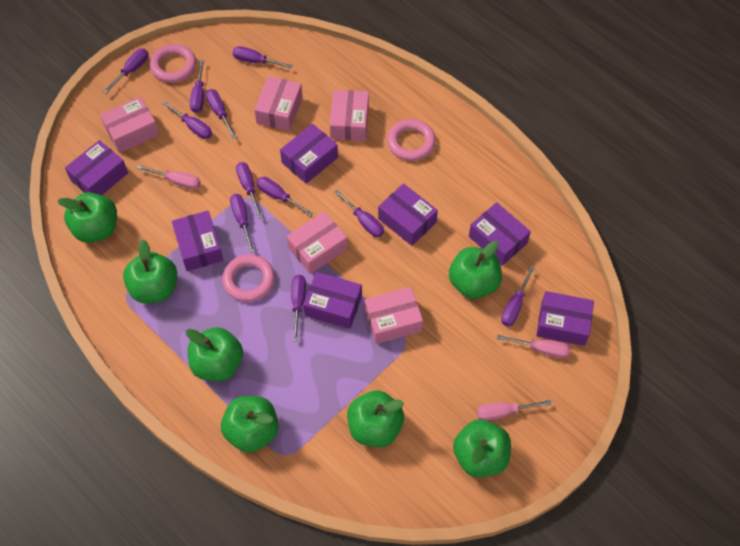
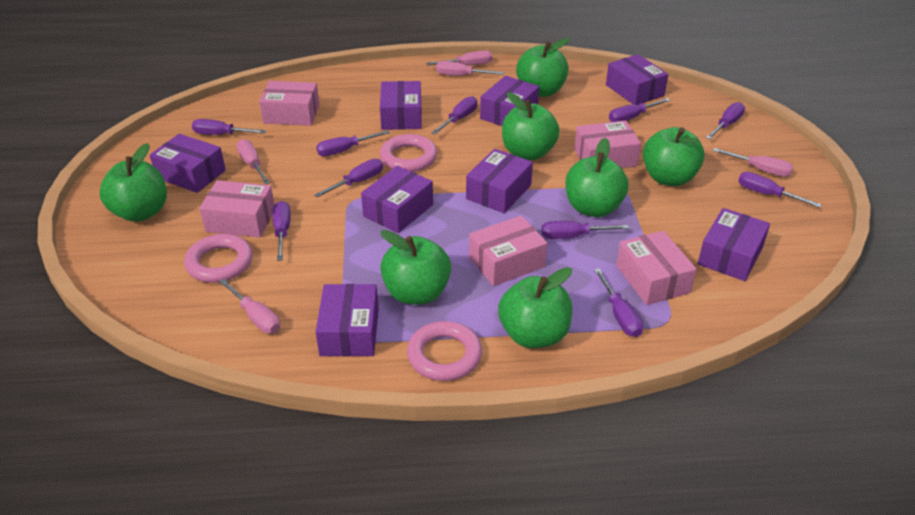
pink screwdriver: 3 -> 5
purple box: 7 -> 8
purple screwdriver: 11 -> 10

